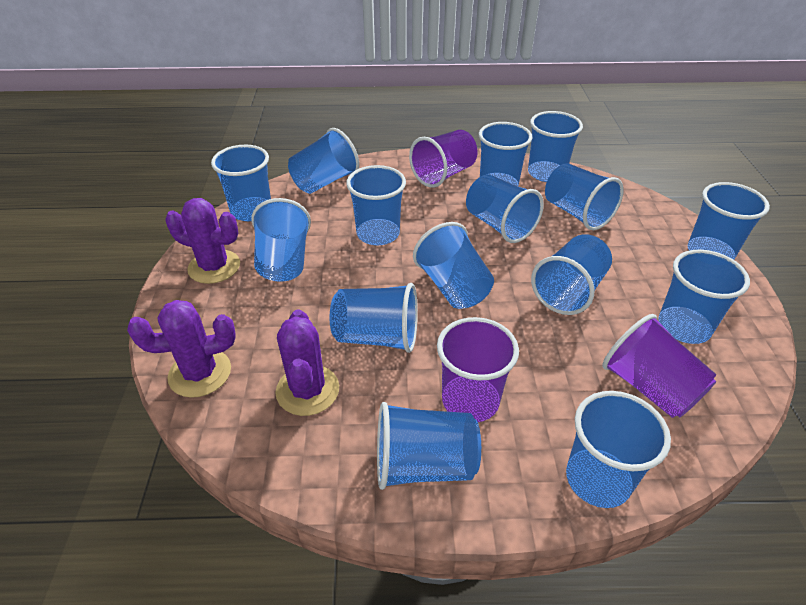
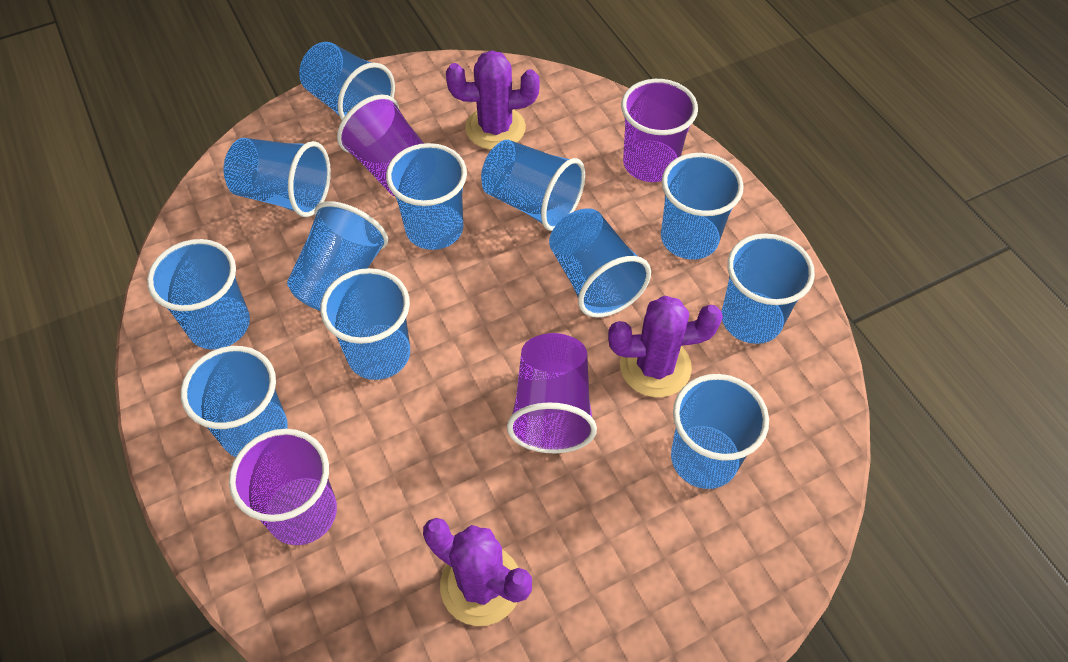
blue cup: 15 -> 12
purple cup: 3 -> 4

